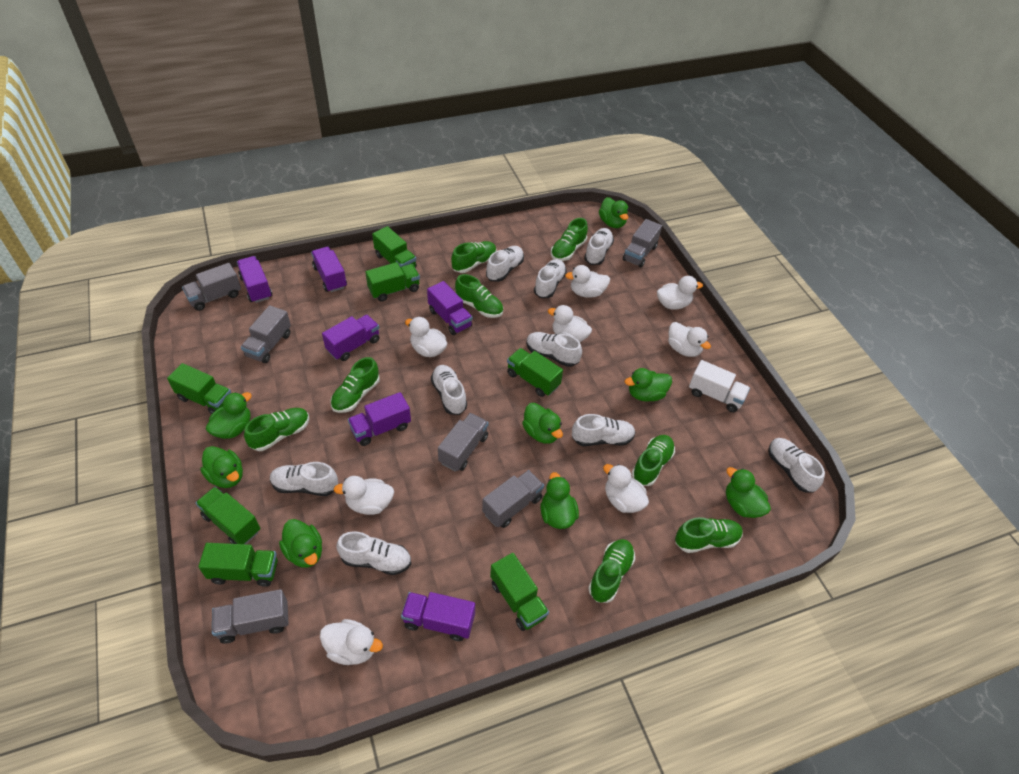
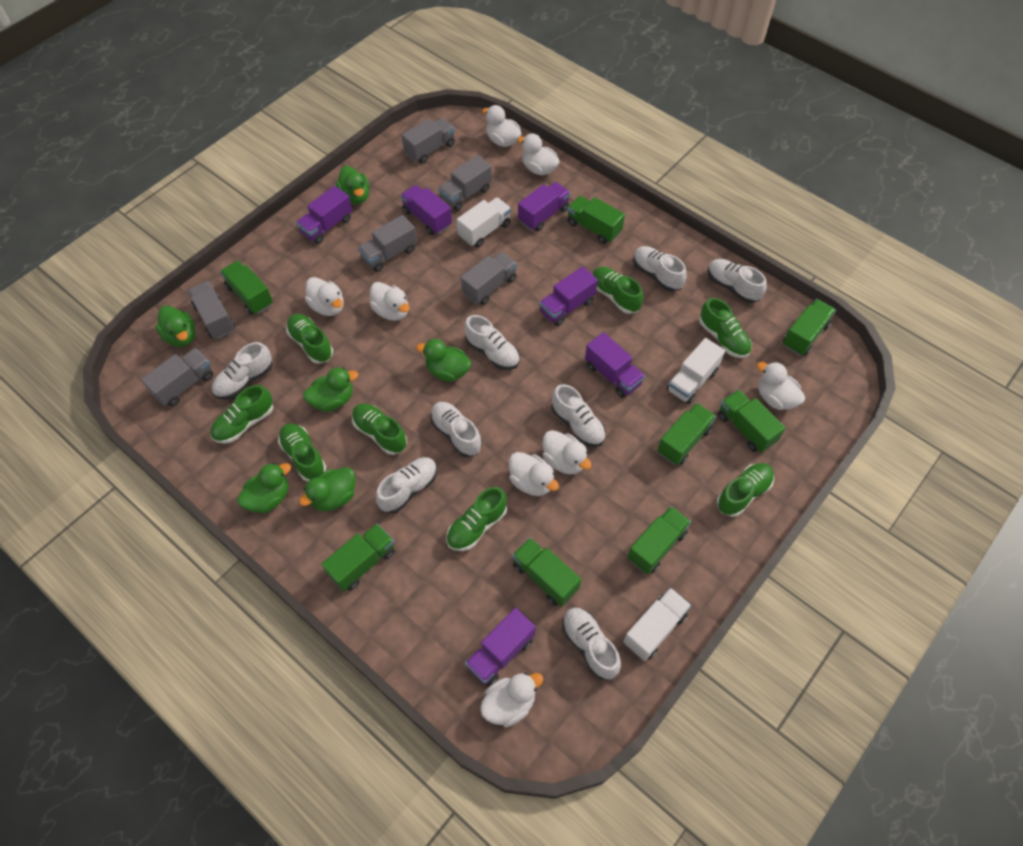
green duck: 8 -> 6
green truck: 7 -> 8
white shoe: 9 -> 8
white truck: 1 -> 3

